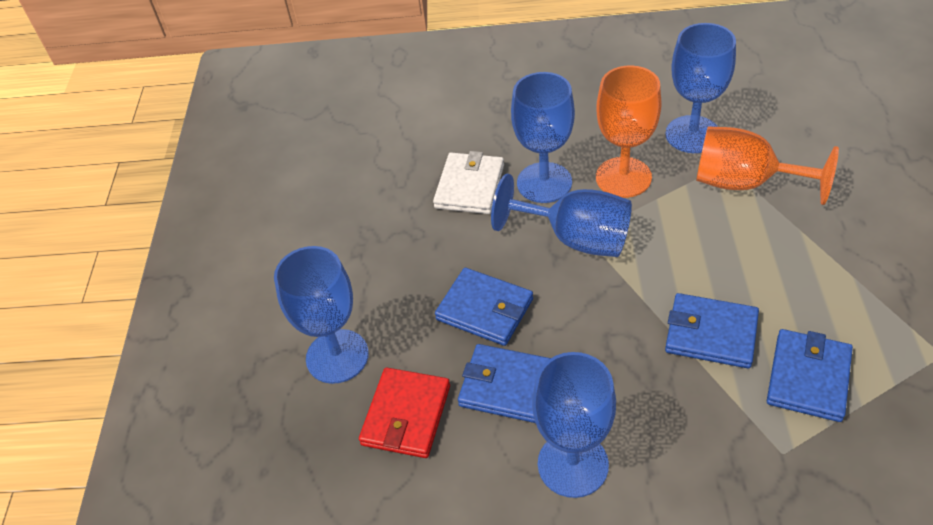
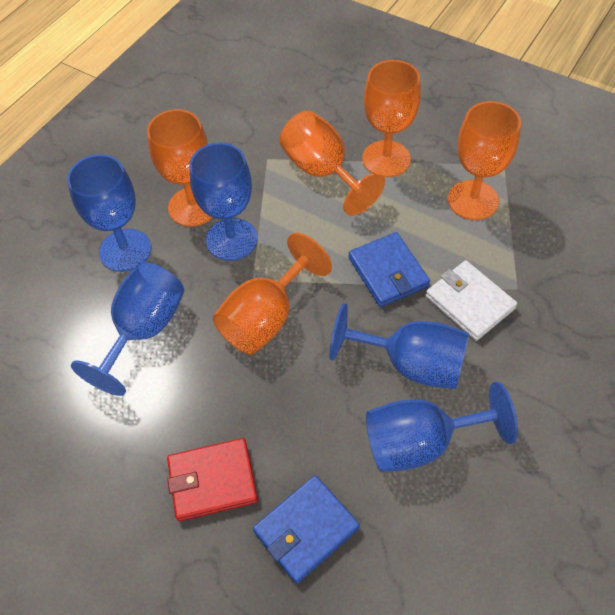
blue wallet: 4 -> 2
orange goblet: 2 -> 5

